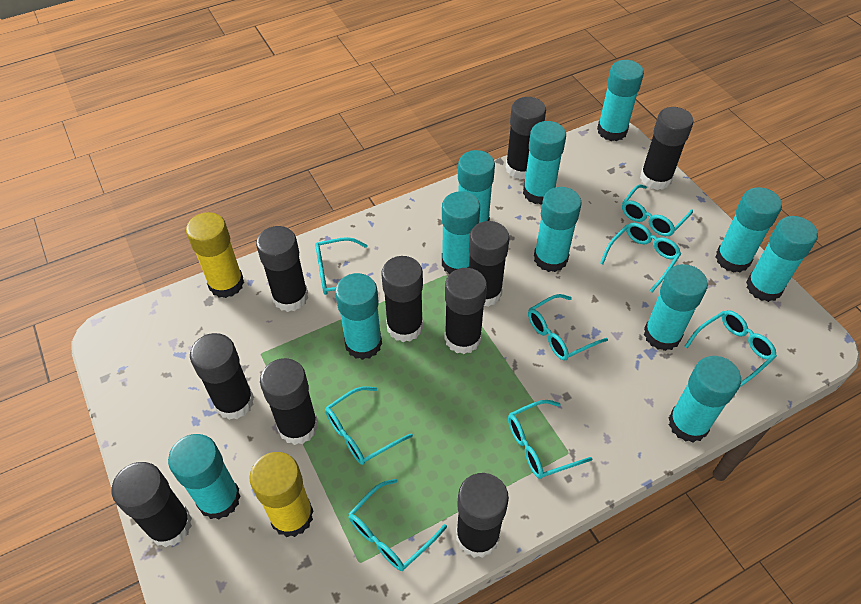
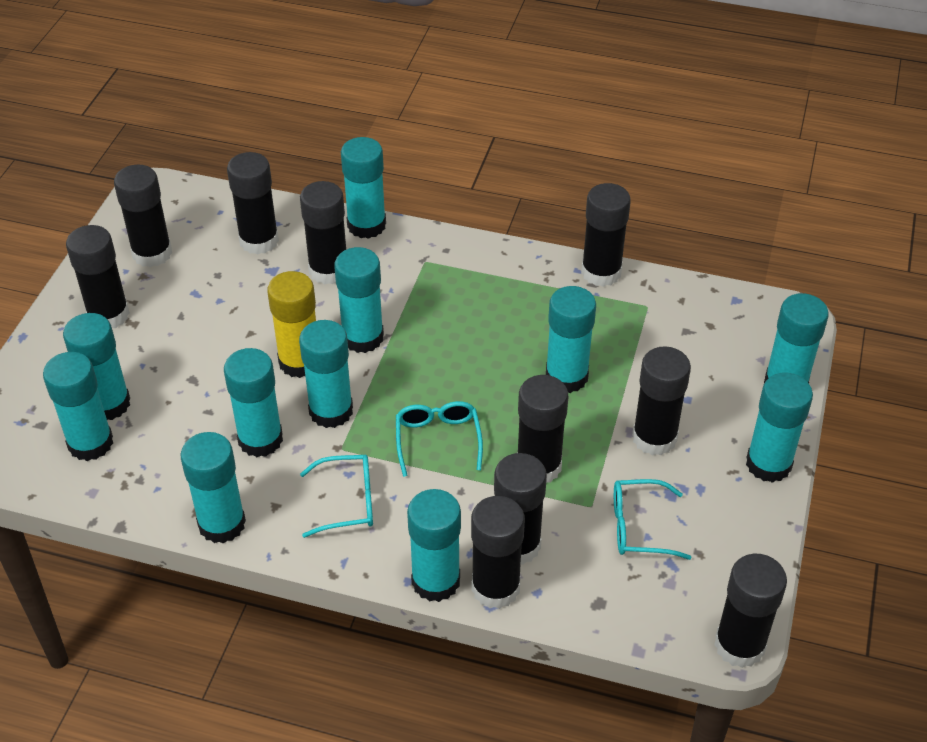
turquoise glasses: 8 -> 3
yellow glue stick: 2 -> 1

